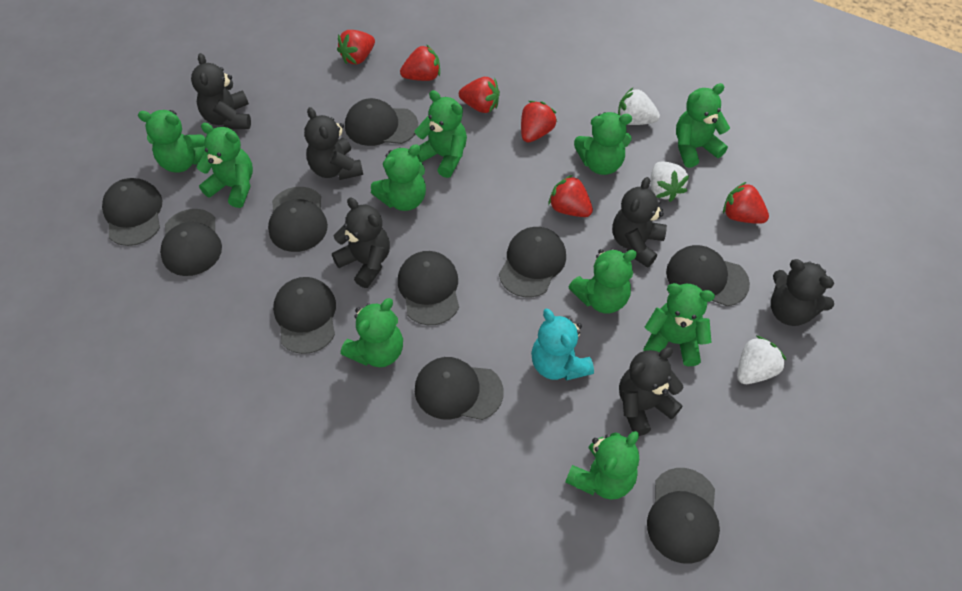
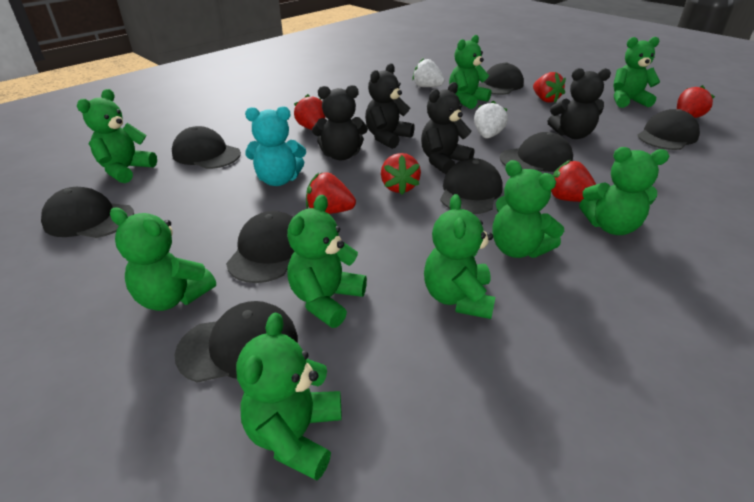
black cap: 10 -> 8
black teddy bear: 6 -> 4
green teddy bear: 10 -> 9
white strawberry: 3 -> 2

